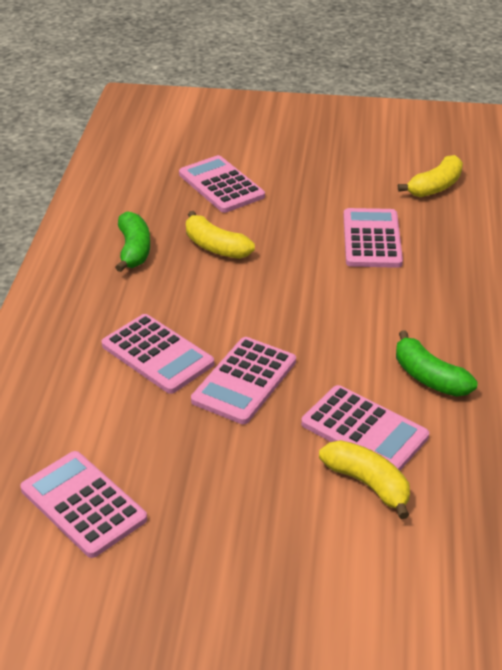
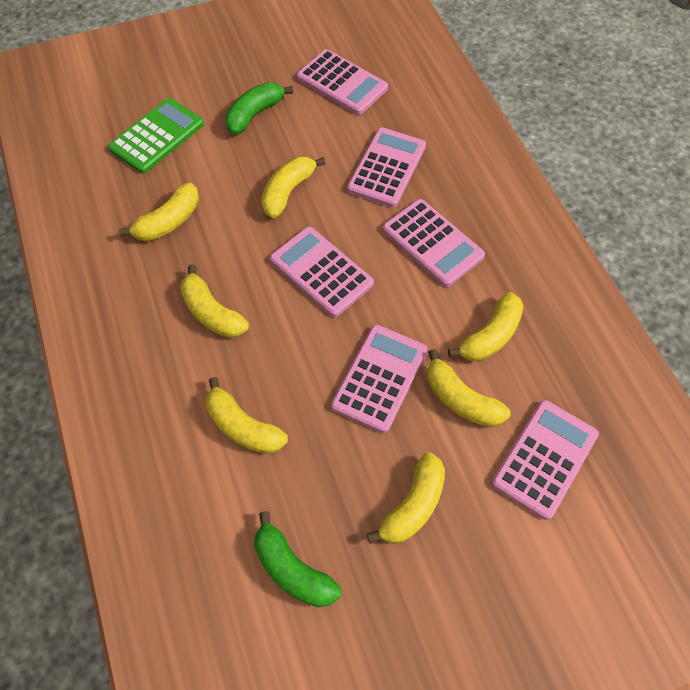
green calculator: 0 -> 1
yellow banana: 3 -> 7

